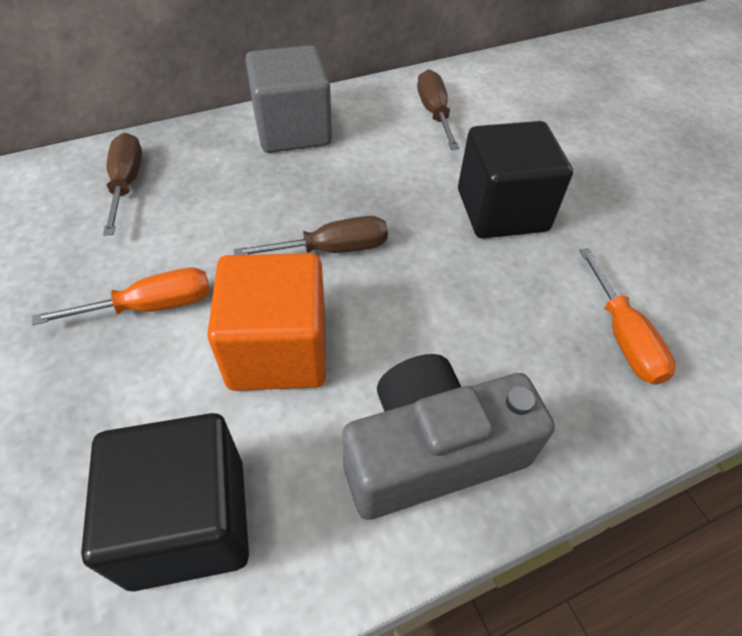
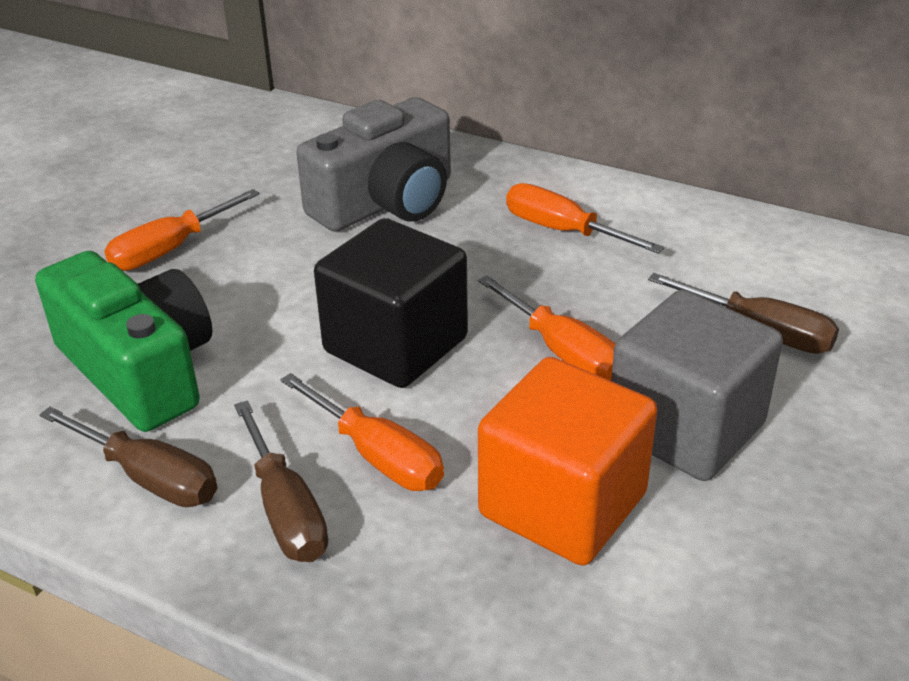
black cube: 2 -> 1
green camera: 0 -> 1
orange screwdriver: 2 -> 4

